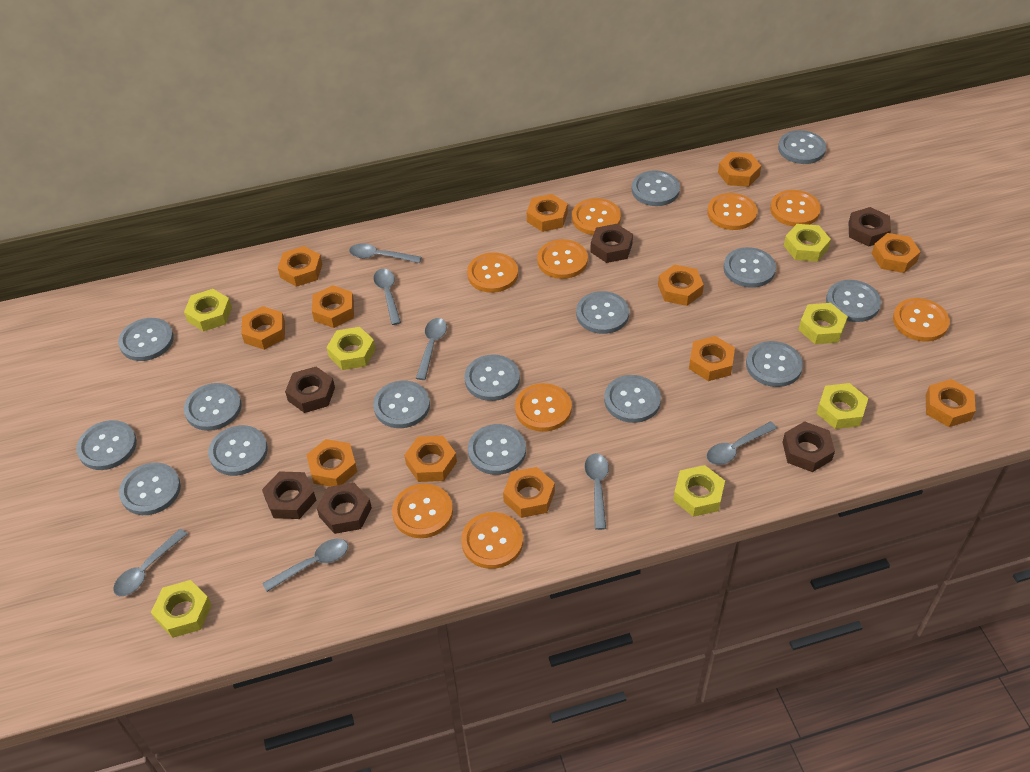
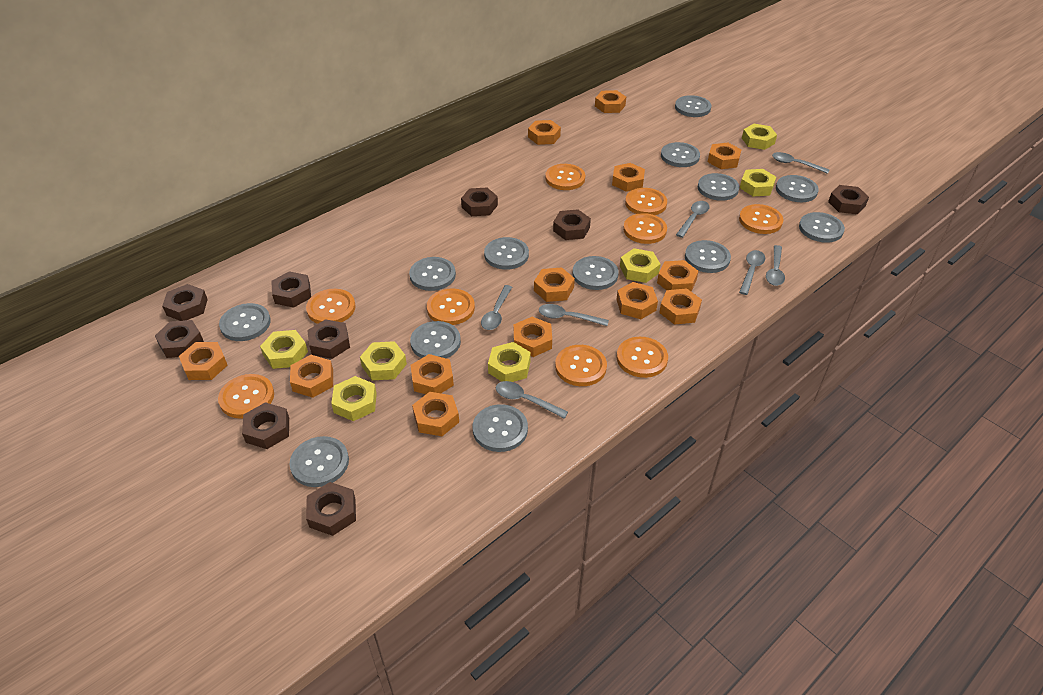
brown nut: 6 -> 9
grey button: 15 -> 13
orange nut: 12 -> 13

